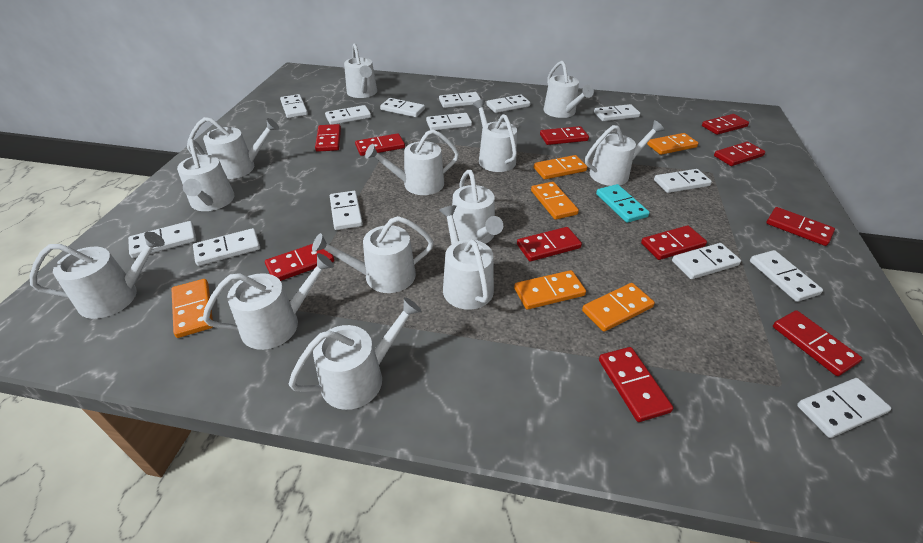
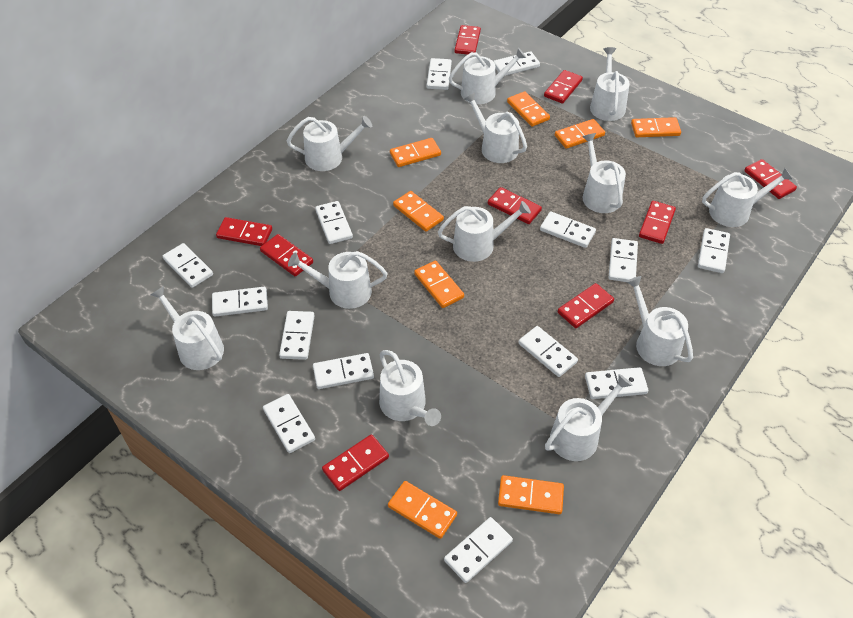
orange domino: 6 -> 8
red domino: 11 -> 9
turquoise domino: 1 -> 0
white watering can: 13 -> 12

